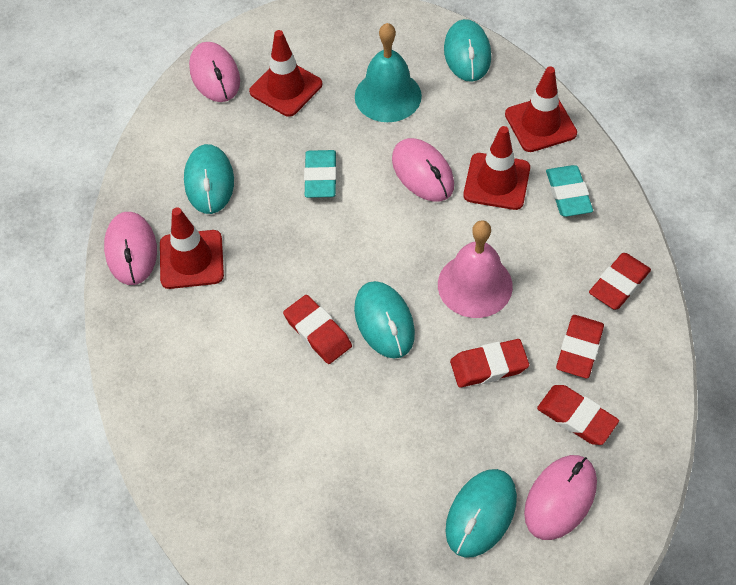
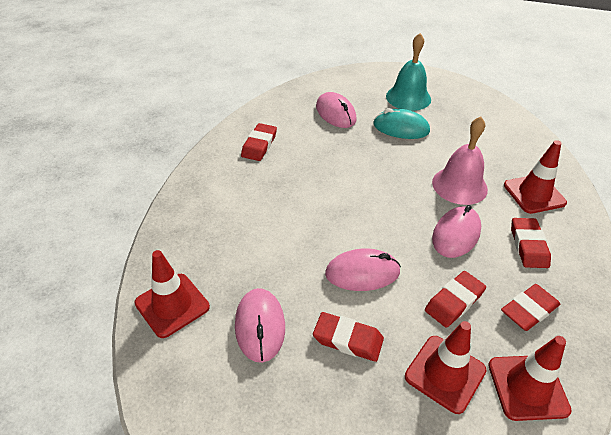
turquoise eraser: 2 -> 0
turquoise mouse: 4 -> 1

